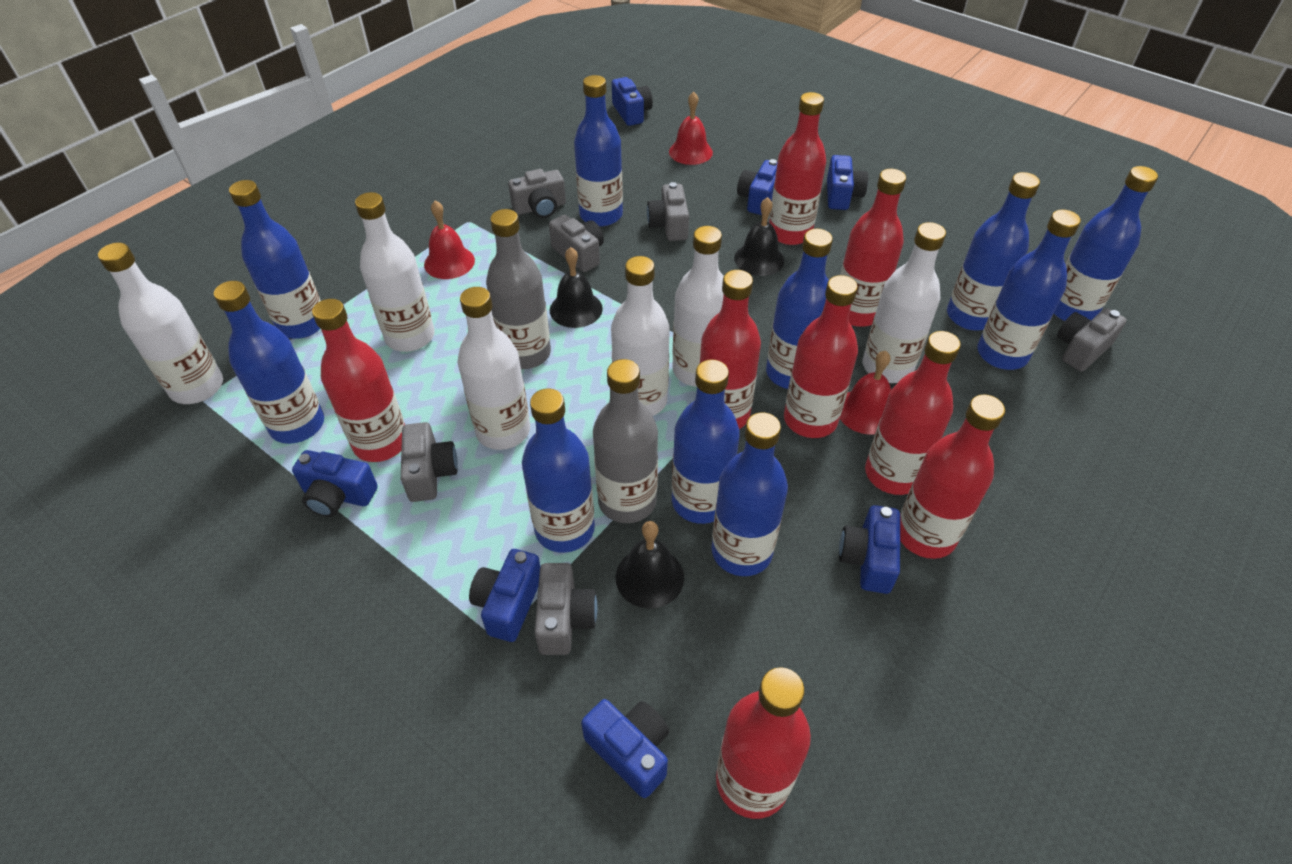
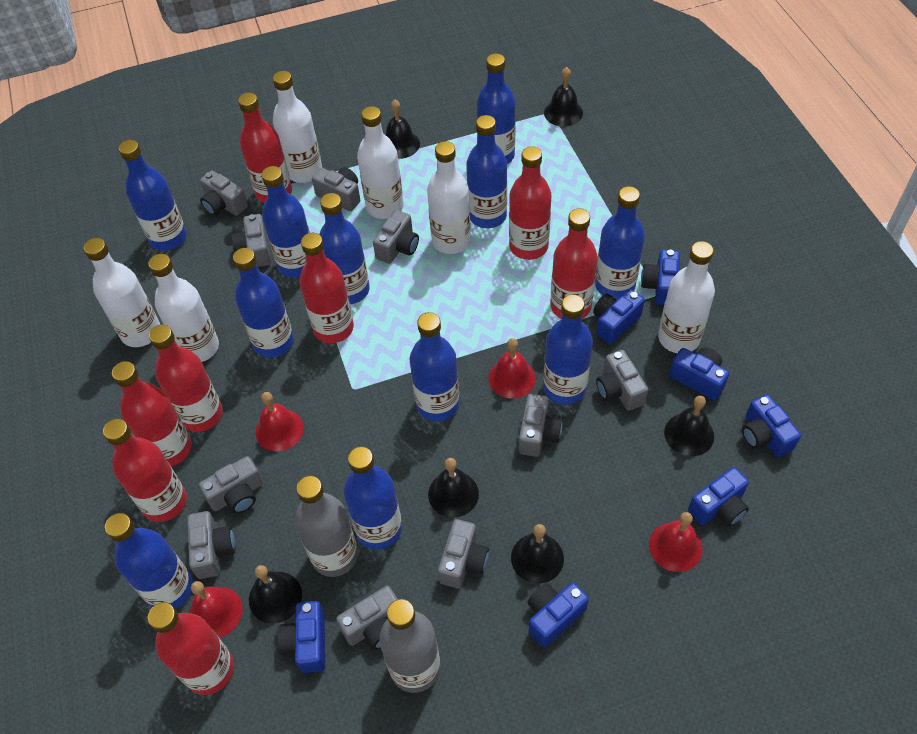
black bell: 3 -> 6
blue bottle: 10 -> 11
grey camera: 6 -> 10
red bell: 3 -> 4

